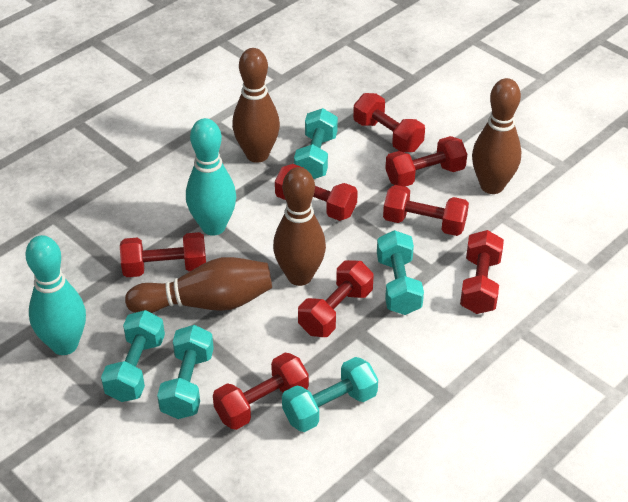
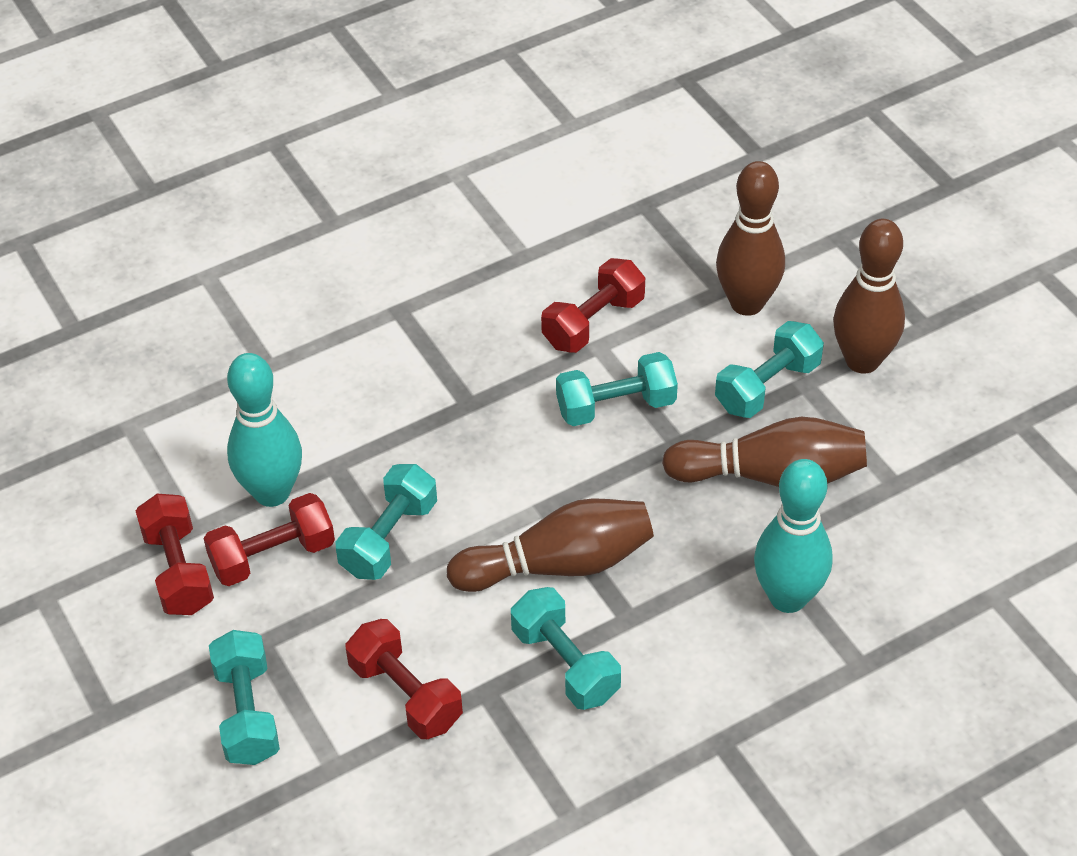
red dumbbell: 8 -> 4

